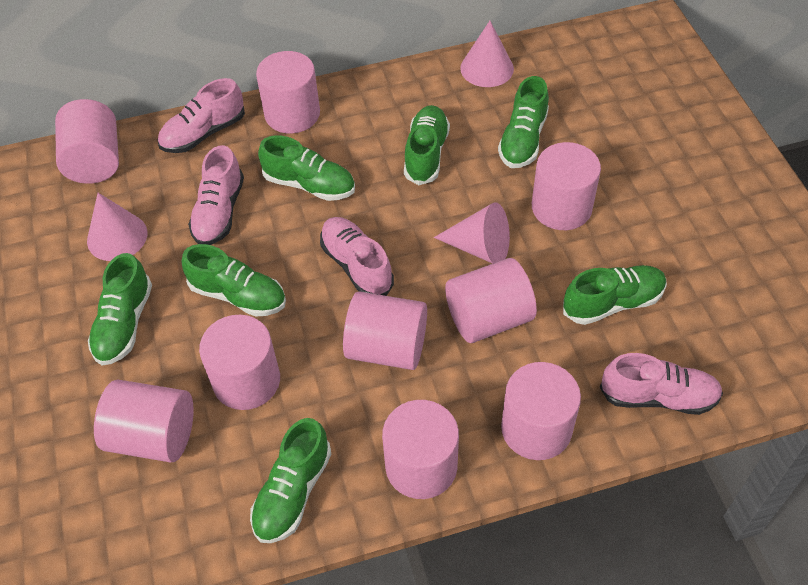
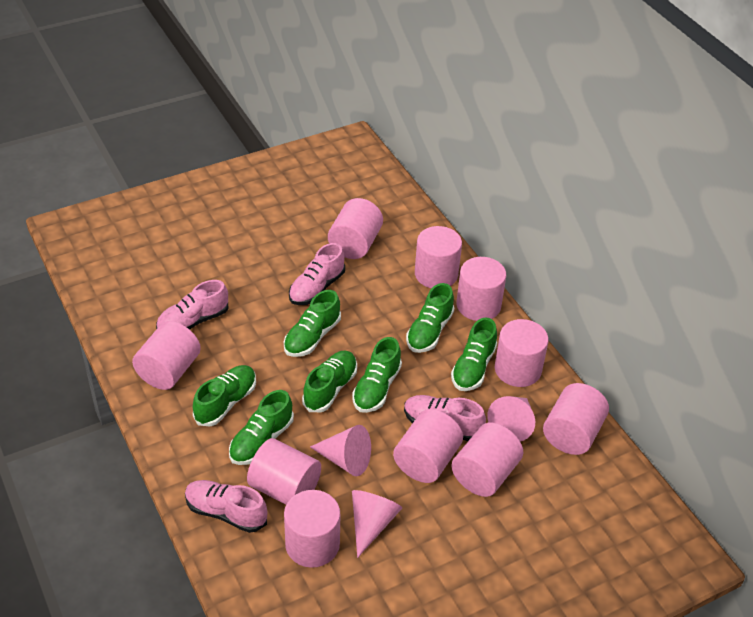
pink cylinder: 9 -> 10

